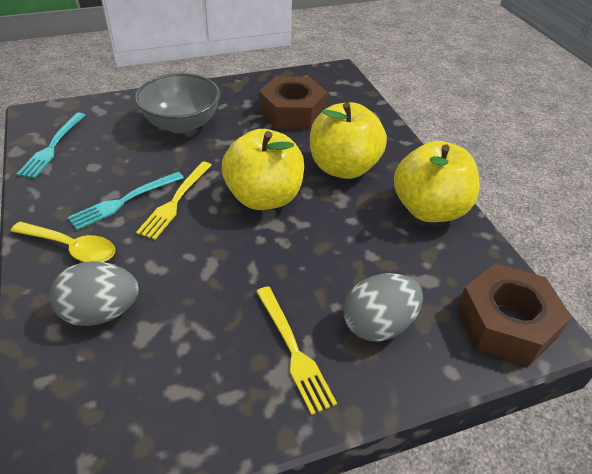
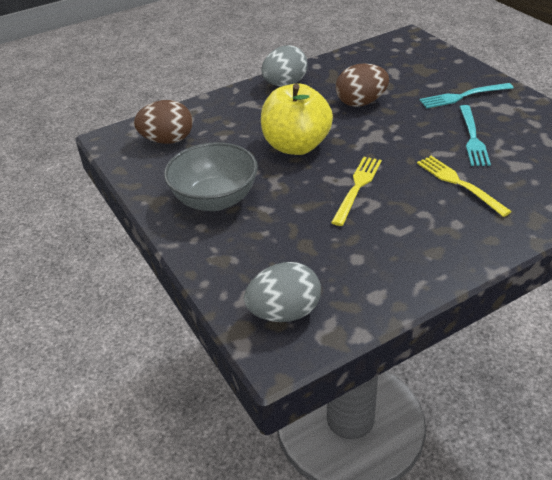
brown egg: 0 -> 2
brown nut: 2 -> 0
yellow apple: 3 -> 1
yellow spoon: 1 -> 0

